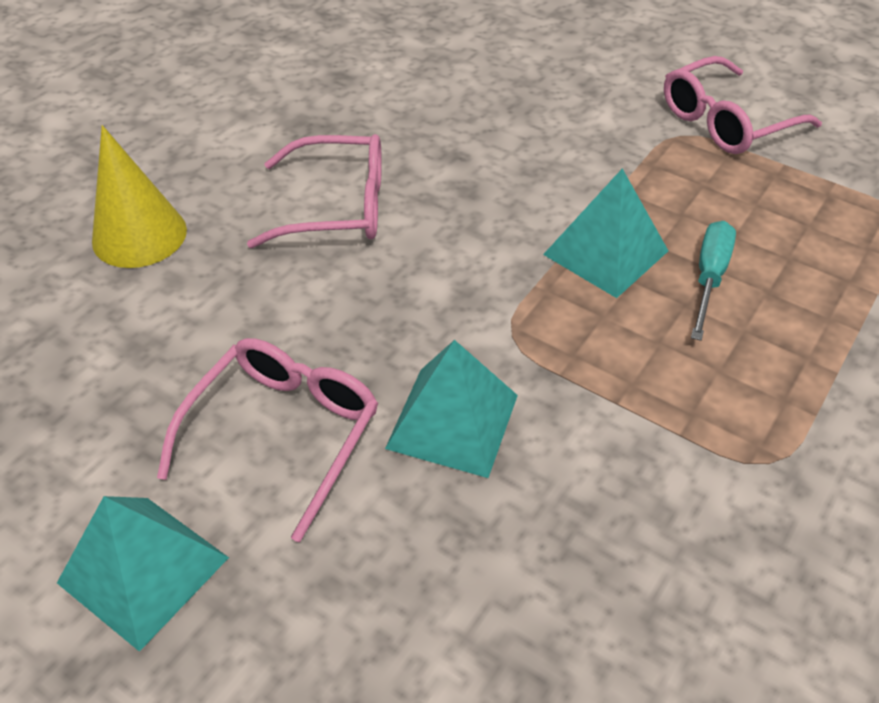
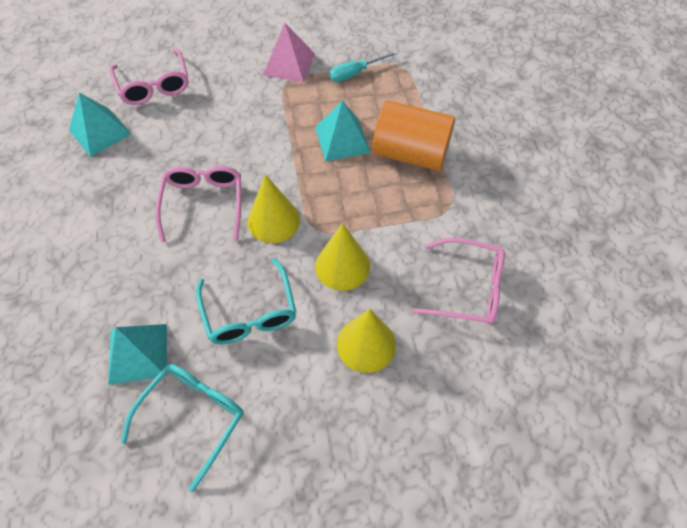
orange cylinder: 0 -> 1
pink pyramid: 0 -> 1
turquoise glasses: 0 -> 2
yellow cone: 1 -> 3

